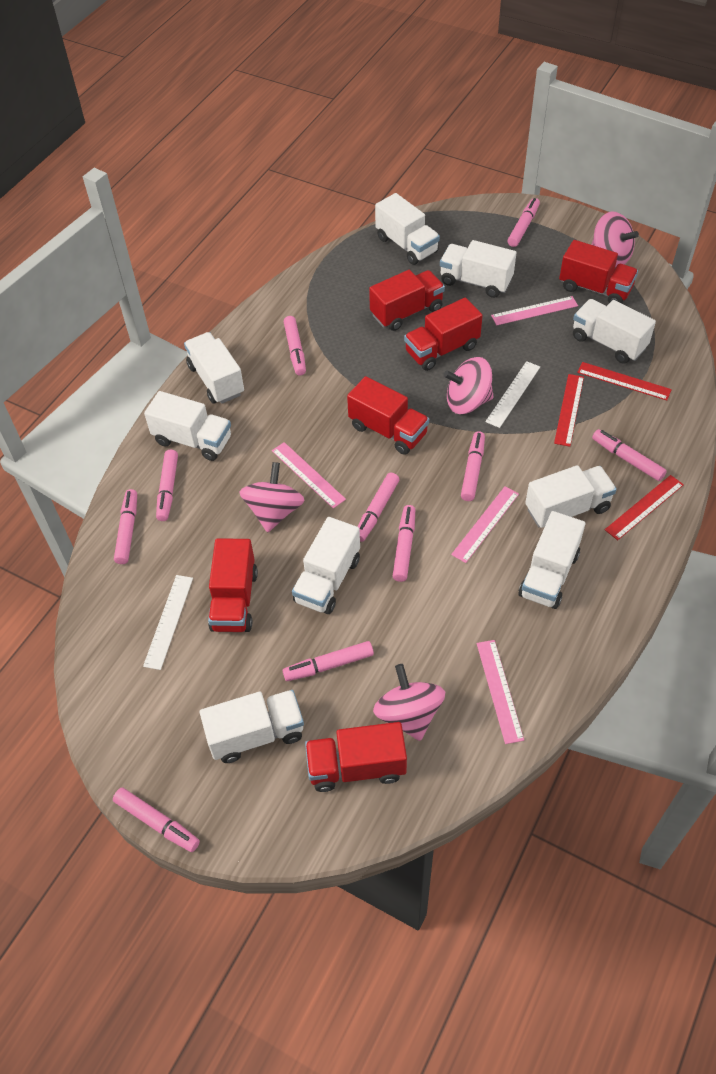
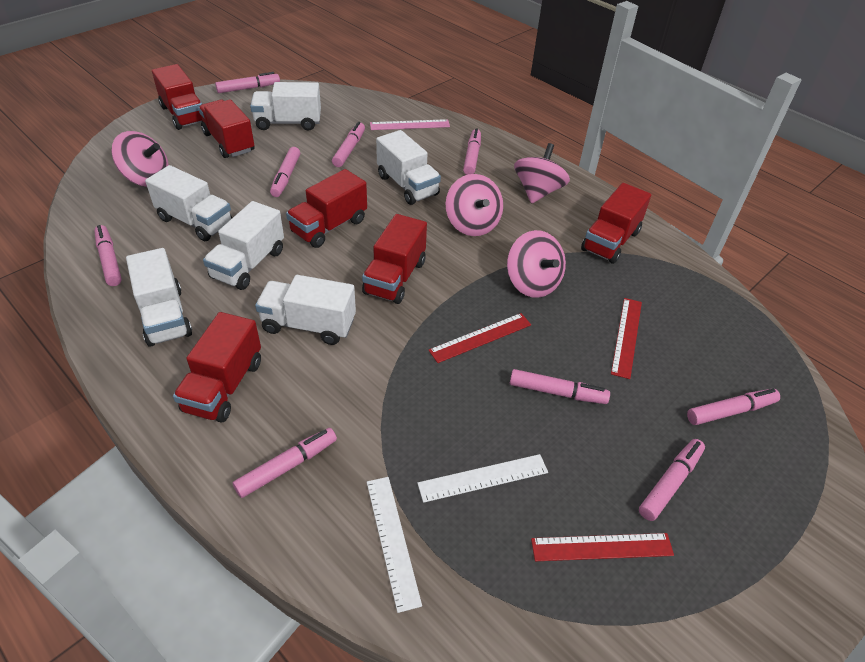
pink marker: 10 -> 9
pink ruler: 4 -> 1
white truck: 9 -> 6

